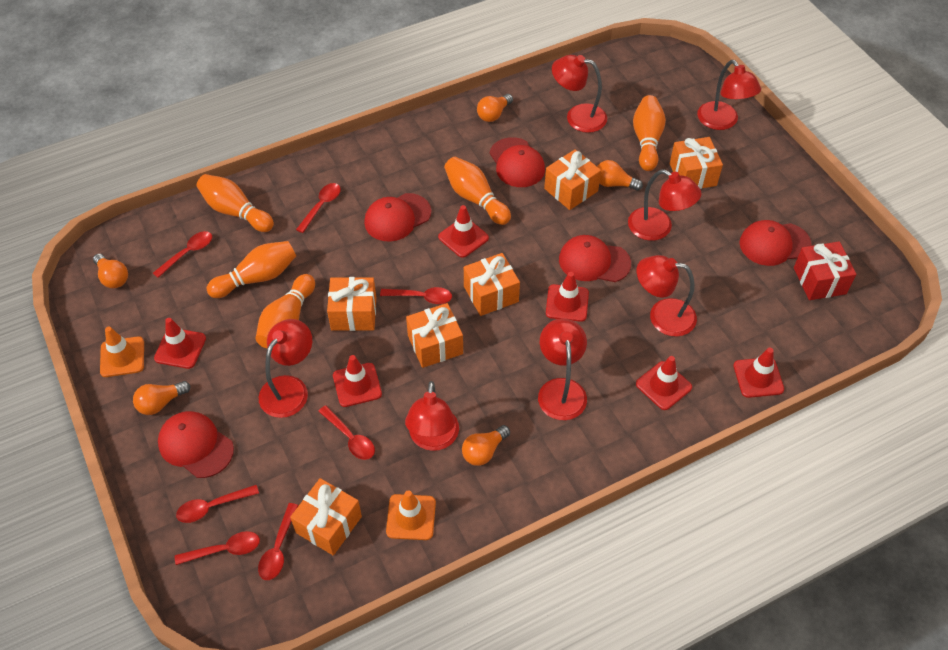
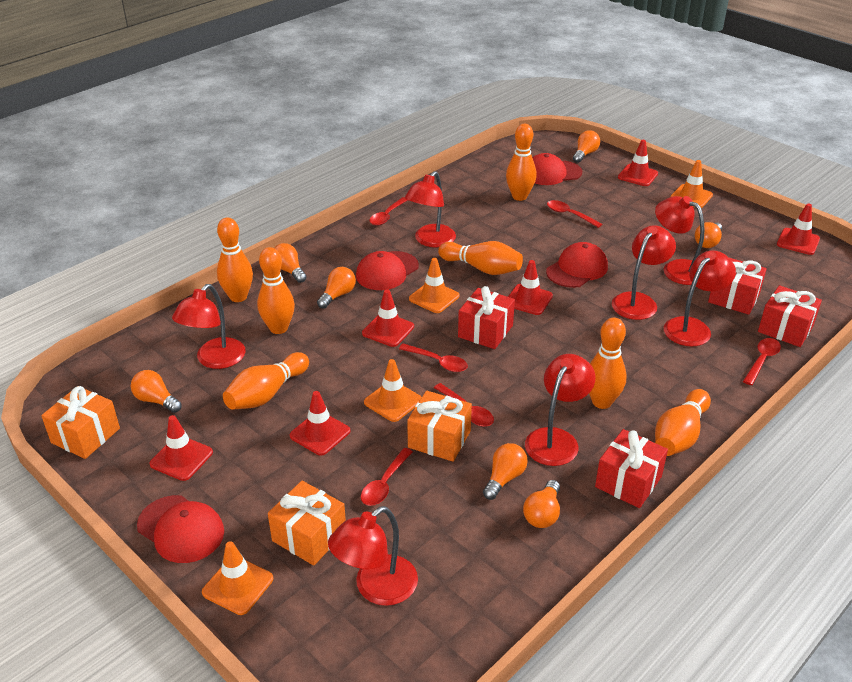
orange bowling pin: 5 -> 7
orange gift: 6 -> 3
orange light bulb: 5 -> 7
orange traffic cone: 2 -> 4
red cap: 5 -> 4
red gift: 1 -> 4
red spoon: 7 -> 6

